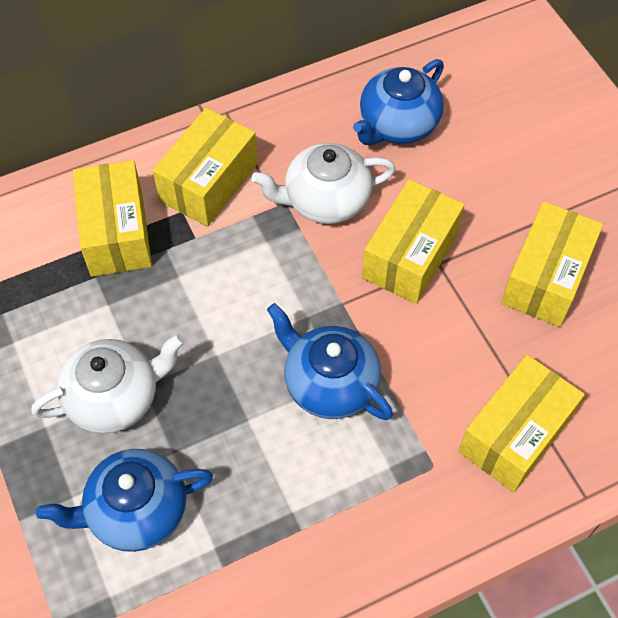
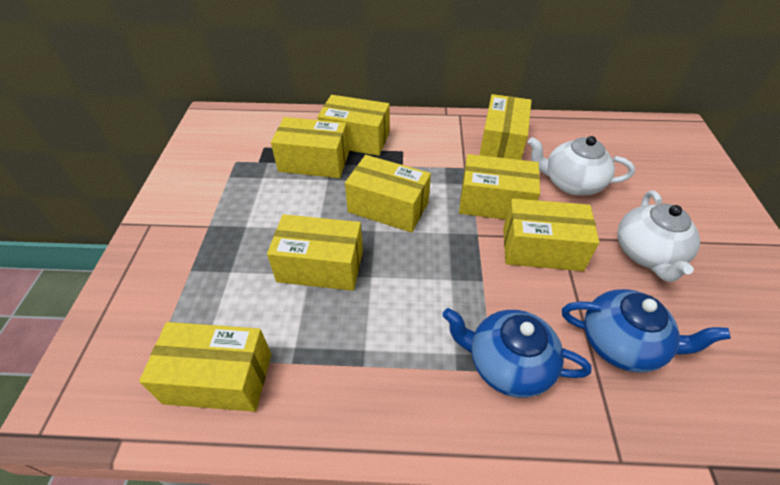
blue teapot: 3 -> 2
yellow box: 5 -> 8

